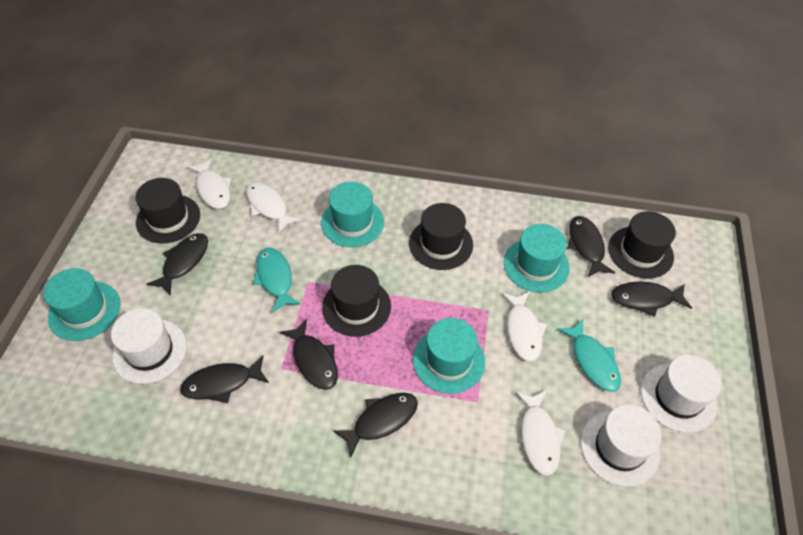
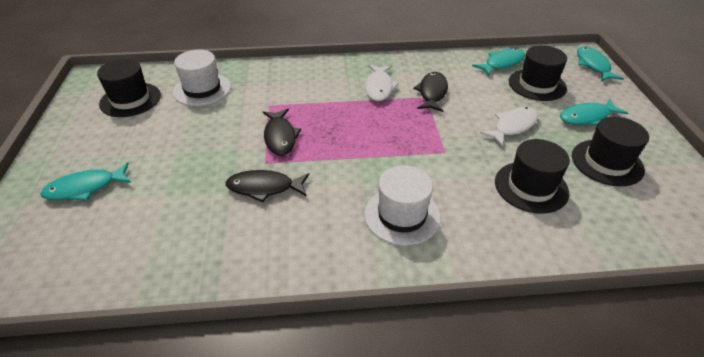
black fish: 6 -> 3
turquoise fish: 2 -> 4
turquoise hat: 4 -> 0
white fish: 4 -> 2
white hat: 3 -> 2

